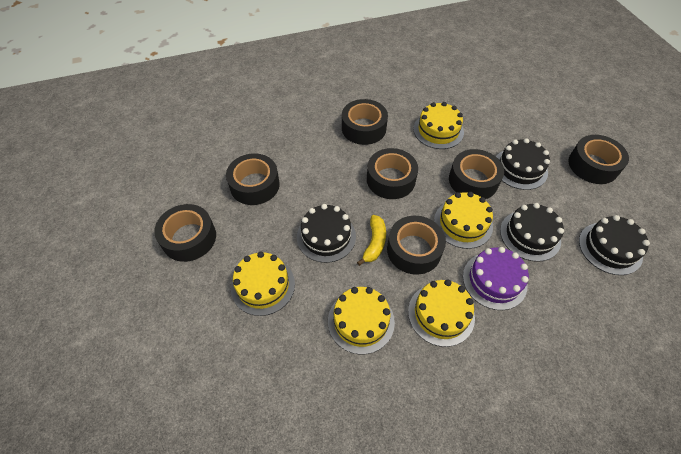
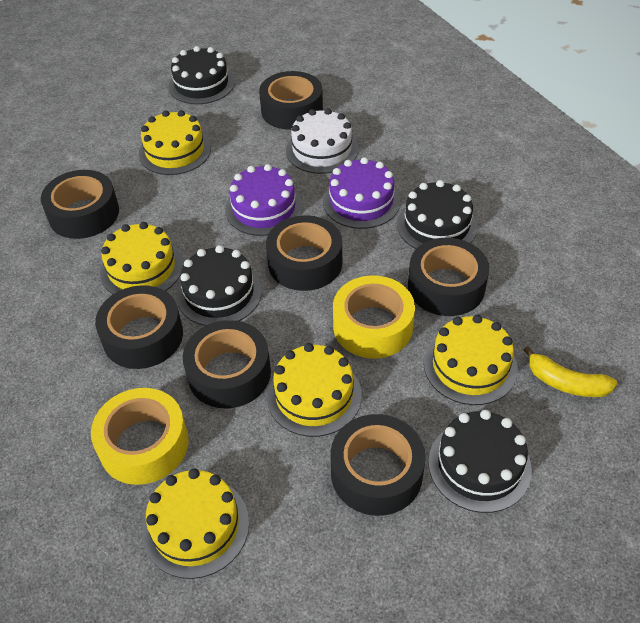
purple cake: 1 -> 2
white cake: 0 -> 1
yellow tape: 0 -> 2

